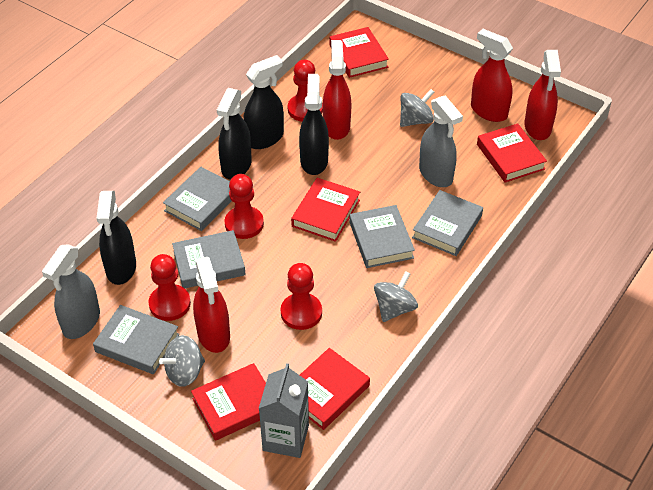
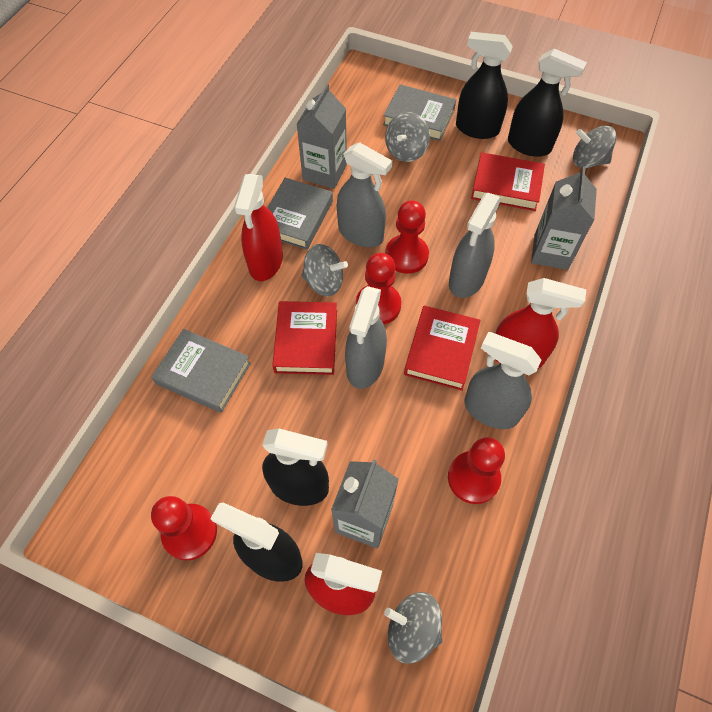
grey book: 5 -> 3
grey carton: 1 -> 3
grey spinning top: 3 -> 4
grey spray bottle: 2 -> 4
red book: 5 -> 3
red spray bottle: 4 -> 3

